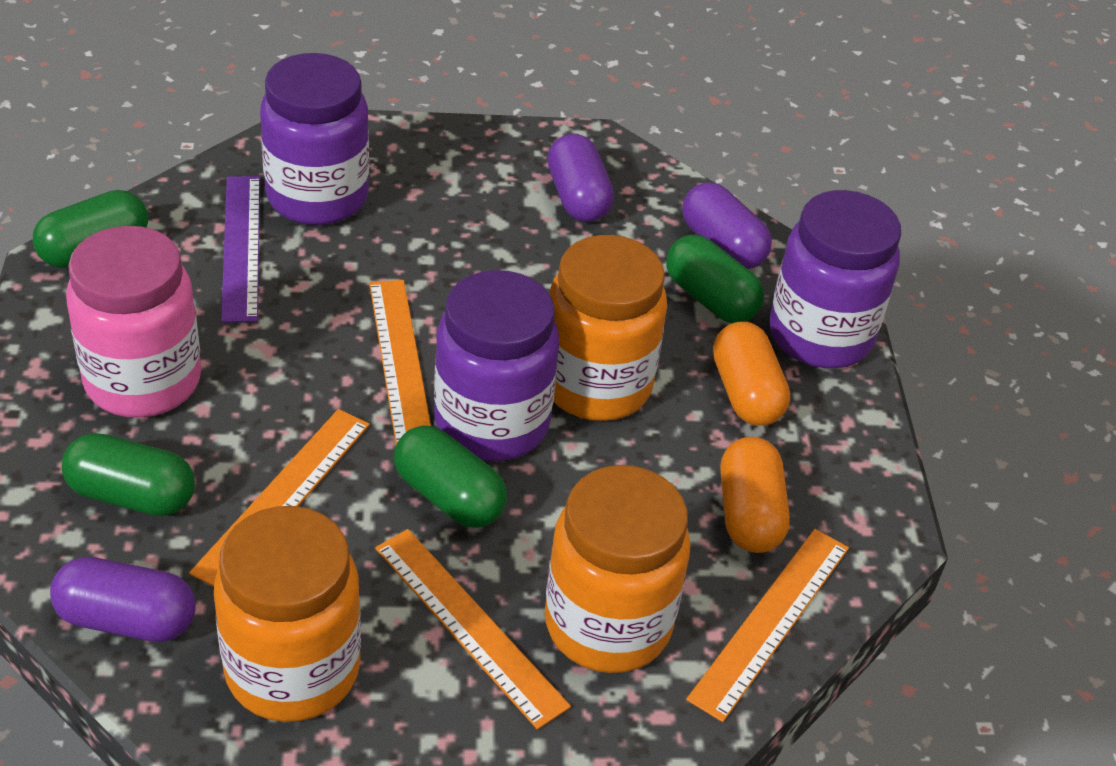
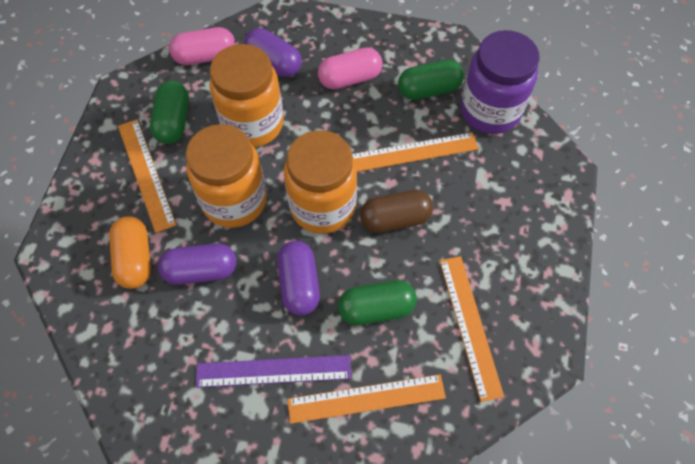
brown capsule: 0 -> 1
green capsule: 4 -> 3
orange capsule: 2 -> 1
pink capsule: 0 -> 2
pink jar: 1 -> 0
purple jar: 3 -> 1

